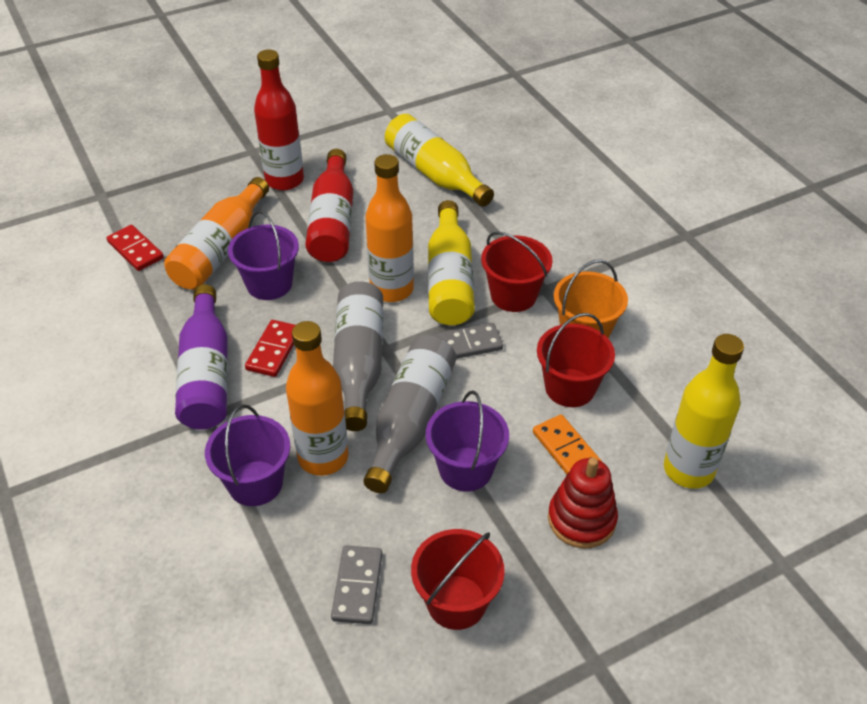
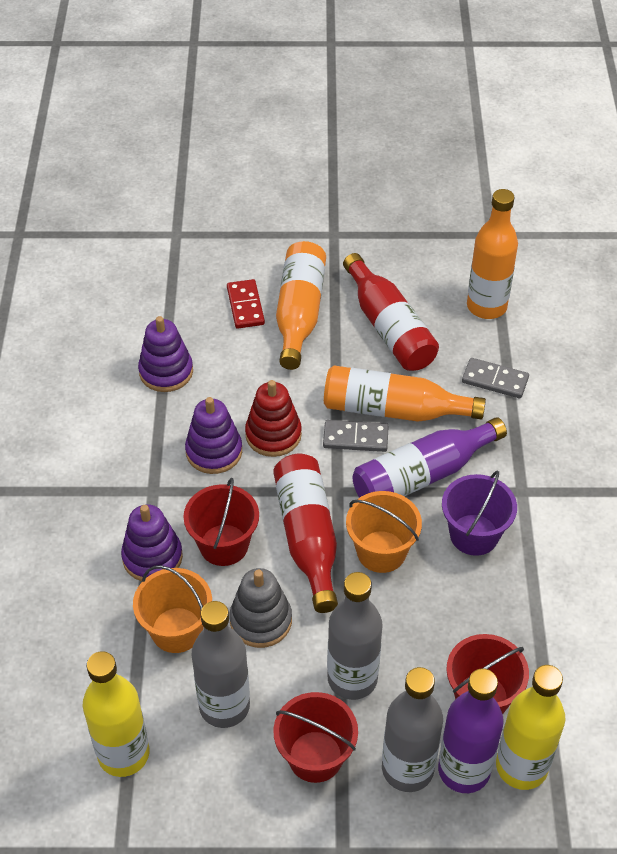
grey bottle: 2 -> 3
grey stacking toy: 0 -> 1
orange bucket: 1 -> 2
orange domino: 1 -> 0
purple bottle: 1 -> 2
purple bucket: 3 -> 1
purple stacking toy: 0 -> 3
red domino: 2 -> 1
yellow bottle: 3 -> 2

